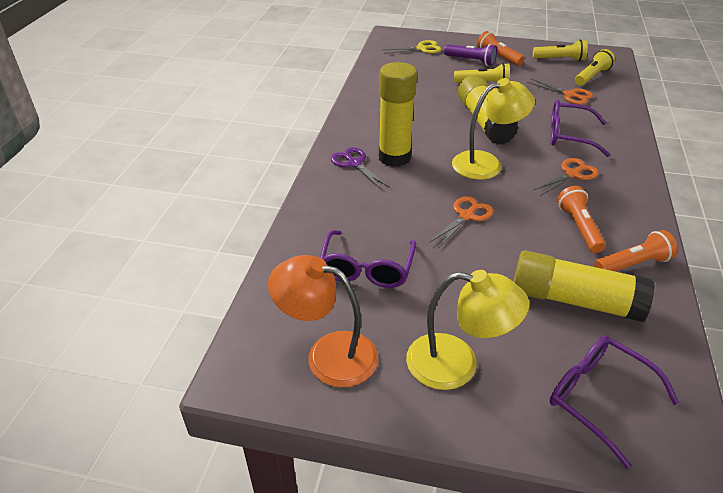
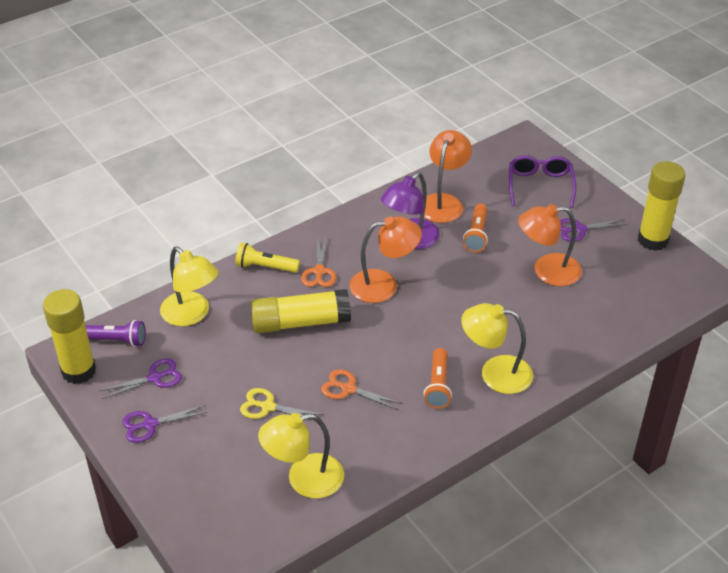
orange flashlight: 3 -> 2
orange lamp: 1 -> 3
orange scissors: 3 -> 2
purple glasses: 3 -> 1
purple lamp: 0 -> 1
purple scissors: 1 -> 3
yellow flashlight: 3 -> 1
yellow lamp: 2 -> 3

